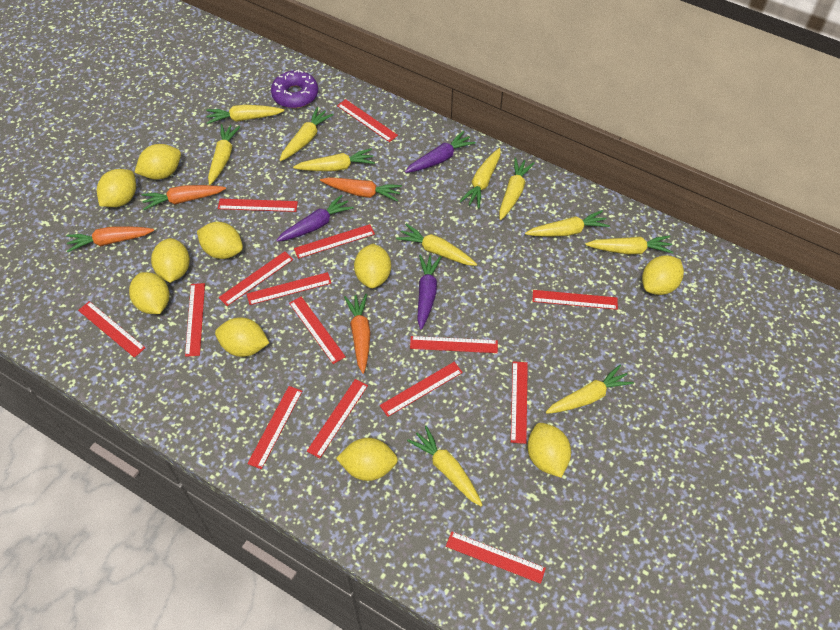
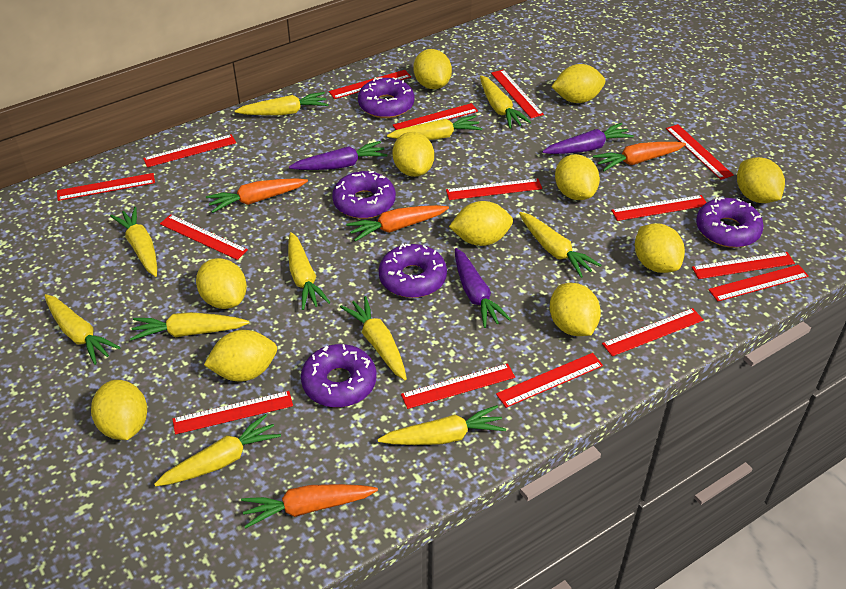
purple donut: 1 -> 5
yellow lemon: 10 -> 11

